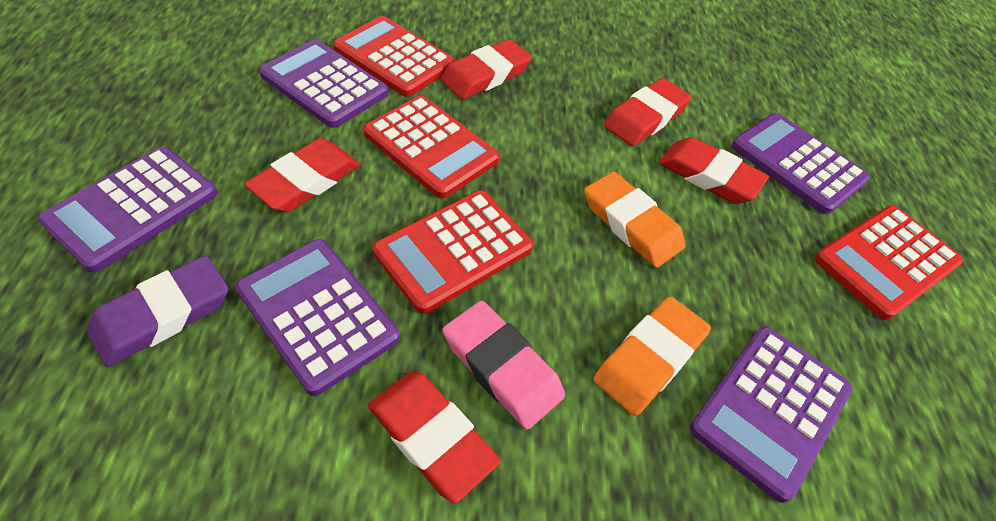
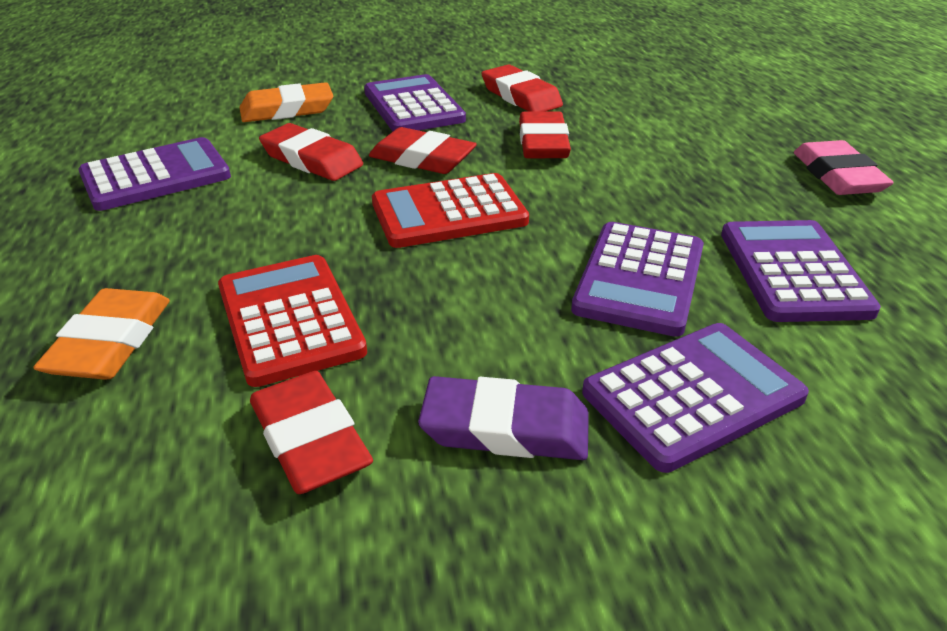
red calculator: 4 -> 2

